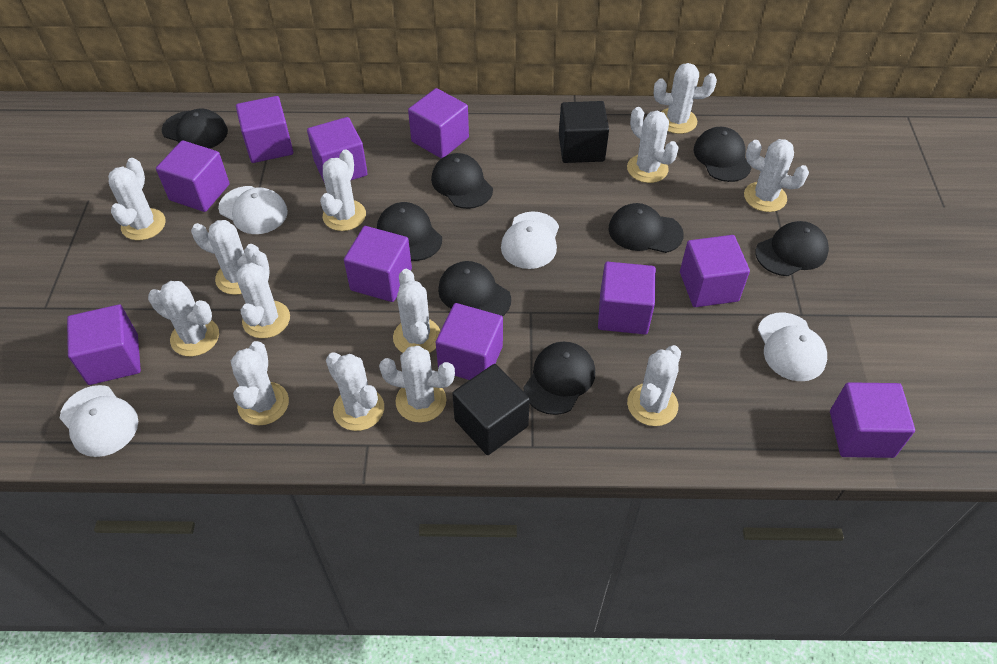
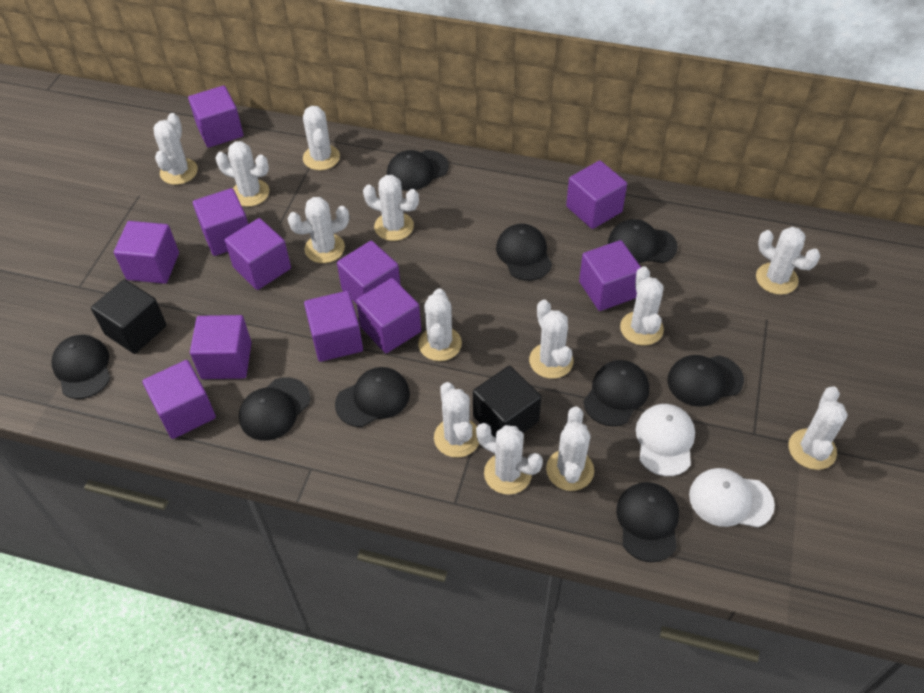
black cap: 8 -> 9
purple cube: 10 -> 11
white cap: 4 -> 2

